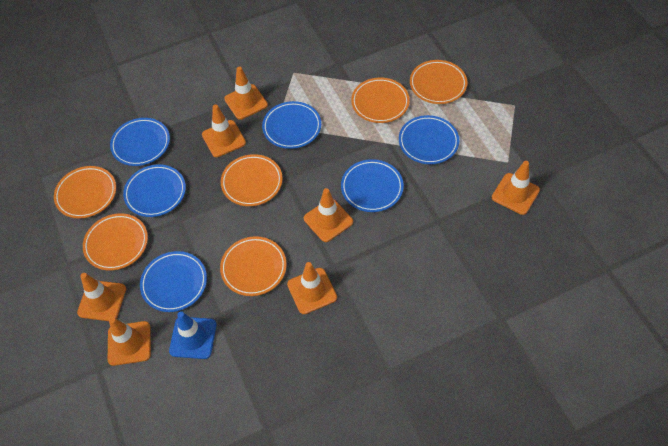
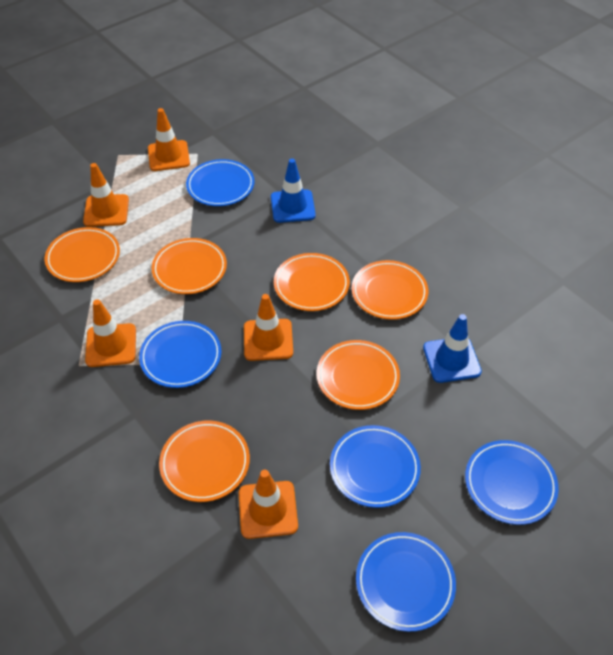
blue plate: 6 -> 5
blue traffic cone: 1 -> 2
orange traffic cone: 7 -> 5

